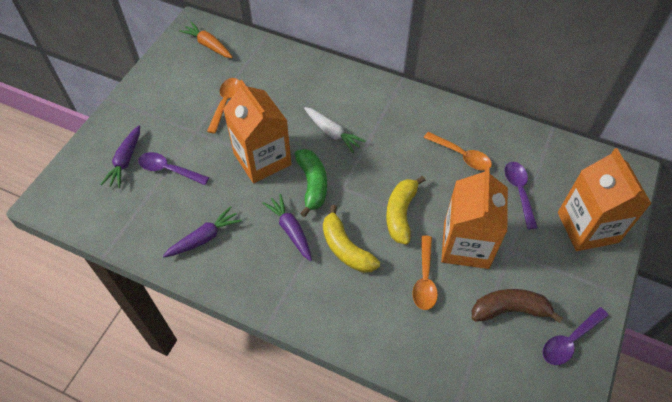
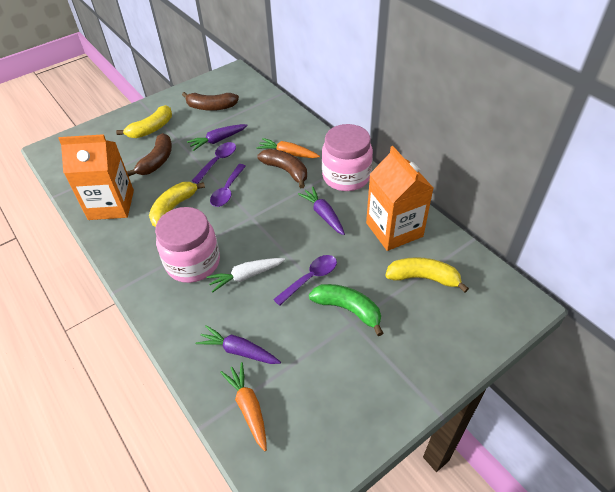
brown banana: 1 -> 3
orange carrot: 1 -> 2
orange carton: 3 -> 2
orange spoon: 3 -> 0
pink jar: 0 -> 2
yellow banana: 2 -> 3

